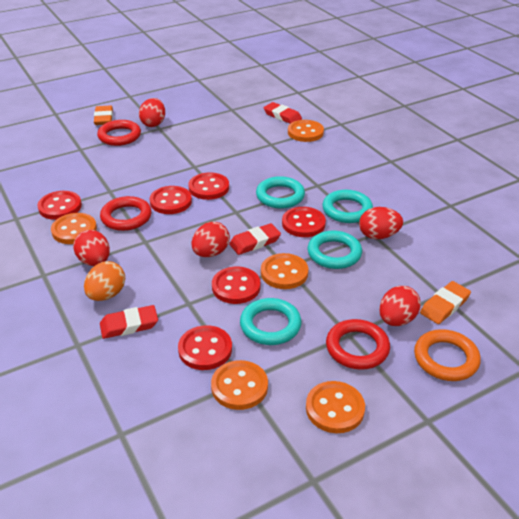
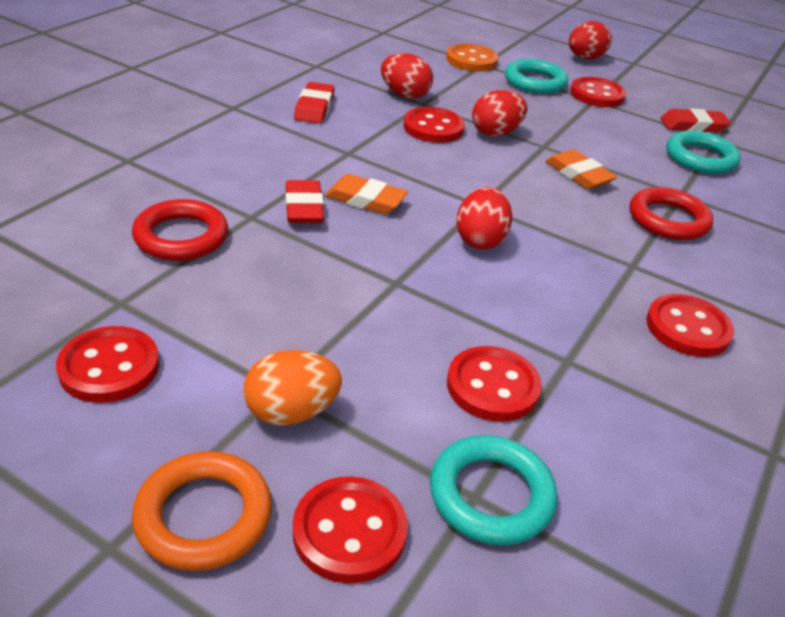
orange button: 5 -> 1
red egg: 5 -> 4
red ring: 3 -> 2
turquoise ring: 4 -> 3

